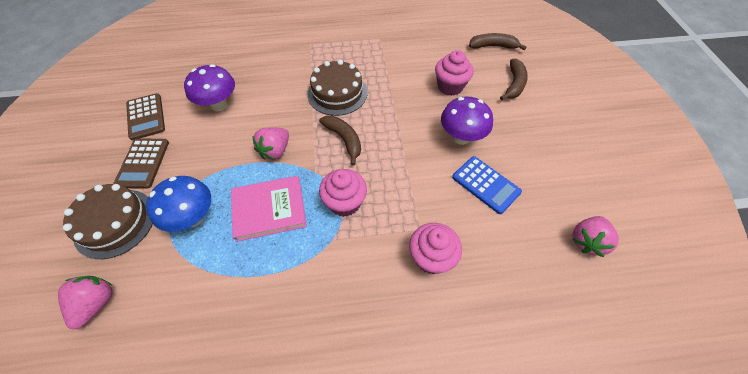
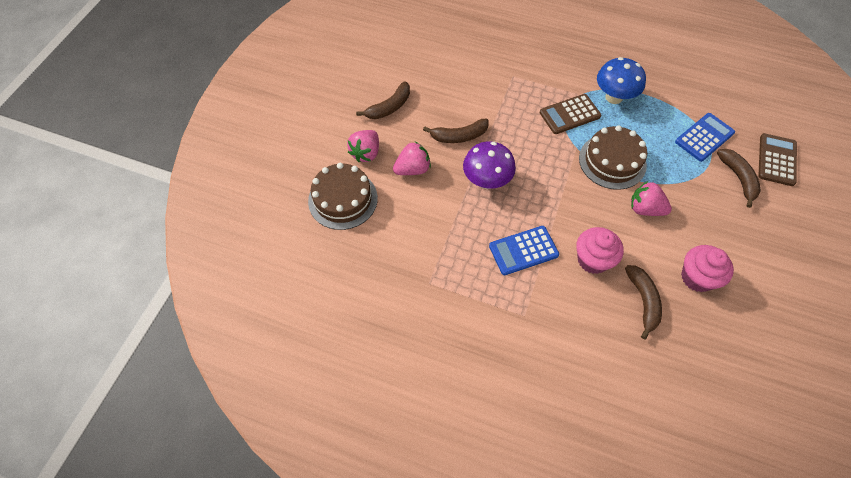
blue calculator: 1 -> 2
brown banana: 3 -> 4
pink book: 1 -> 0
pink cupcake: 3 -> 2
purple mushroom: 2 -> 1

